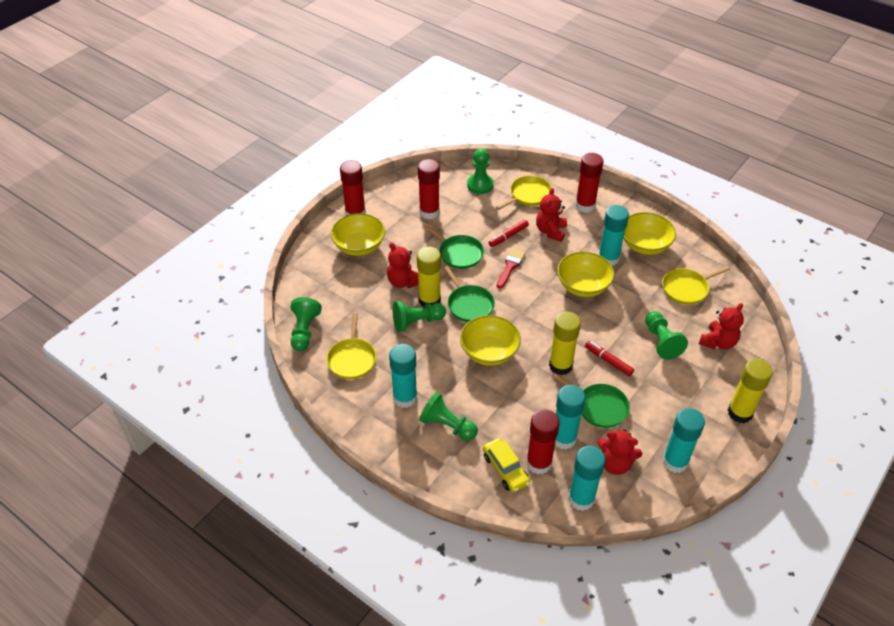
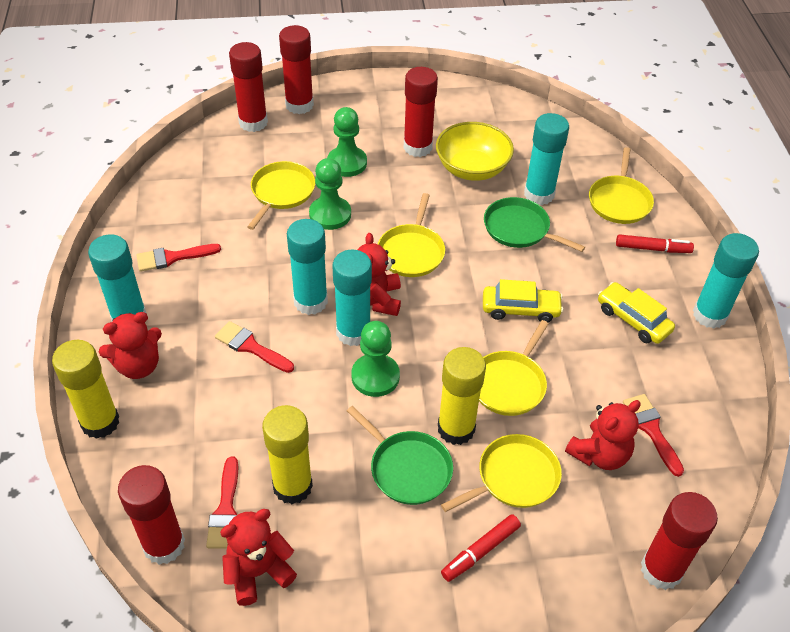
green pan: 3 -> 2
green pawn: 5 -> 3
red brush: 1 -> 4
red glue stick: 4 -> 5
yellow bowl: 4 -> 1
yellow car: 1 -> 2
yellow pan: 3 -> 5

